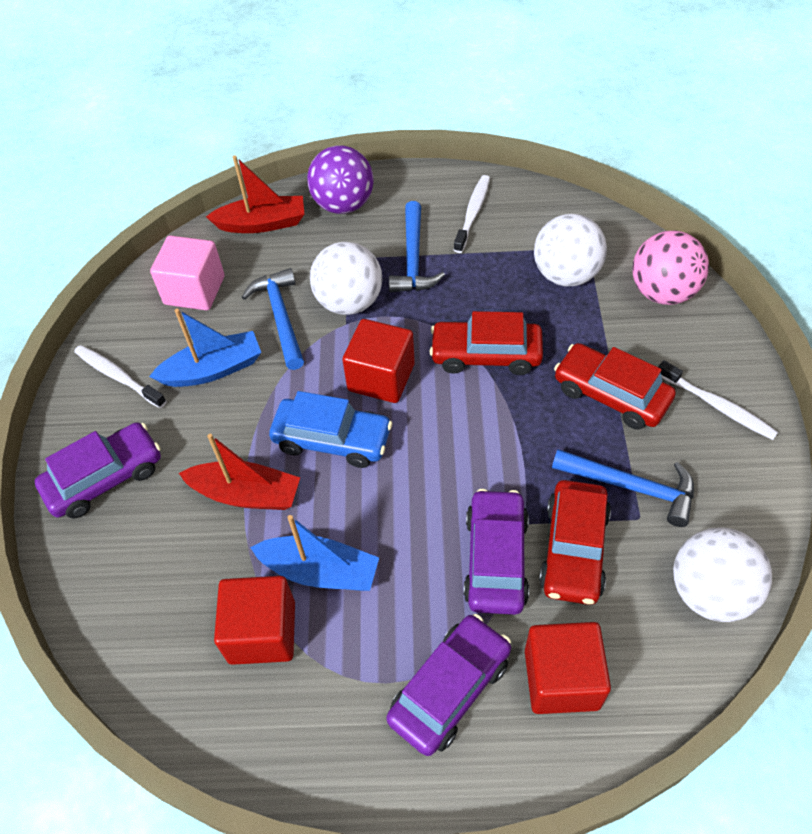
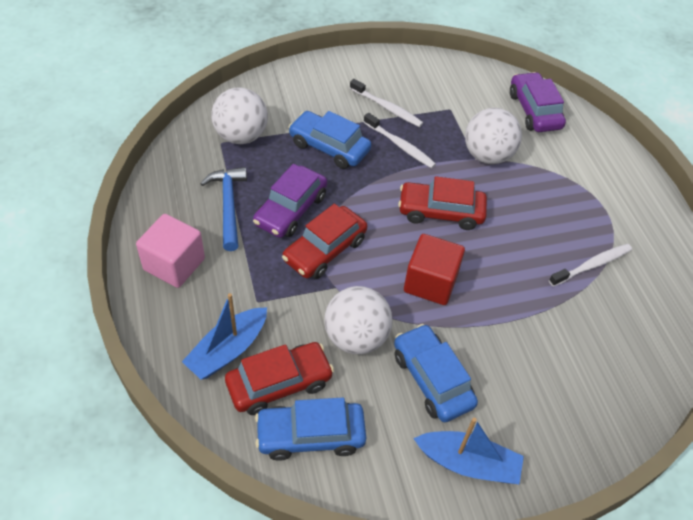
blue car: 1 -> 3
blue hammer: 3 -> 1
pink ball: 1 -> 0
purple ball: 1 -> 0
purple car: 3 -> 2
red boat: 2 -> 0
red cube: 3 -> 1

